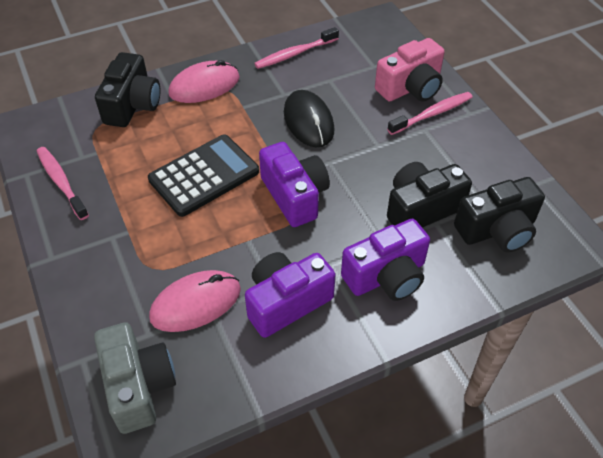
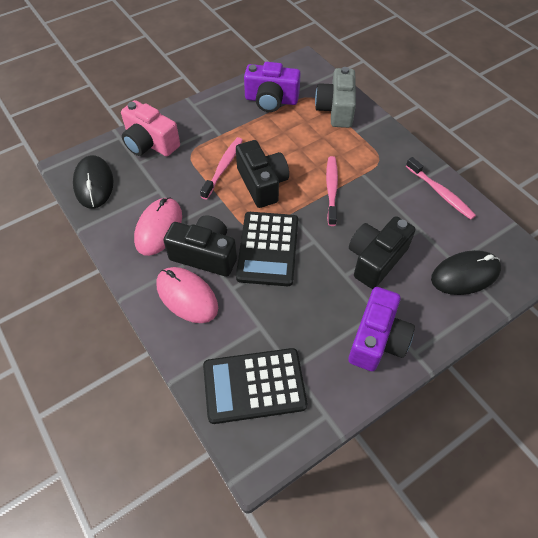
black calculator: 1 -> 2
black mouse: 1 -> 2
purple camera: 3 -> 2

